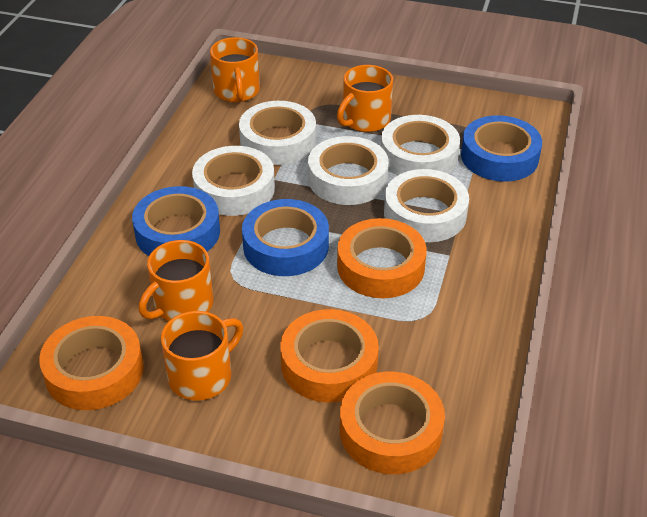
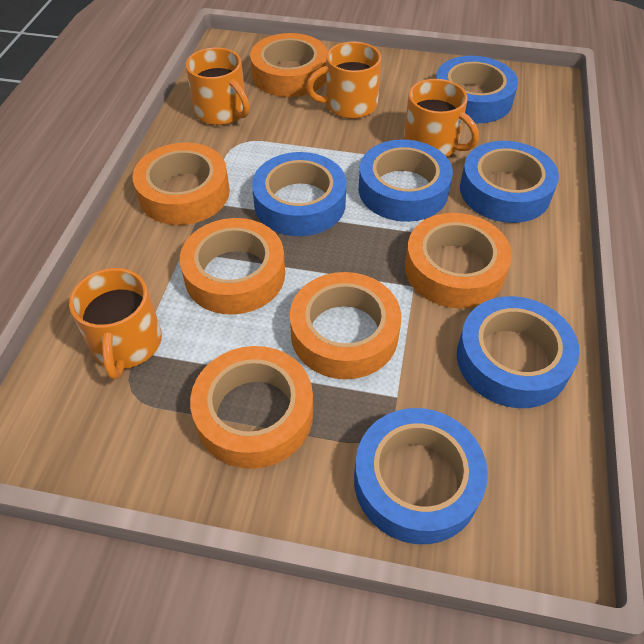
blue tape: 3 -> 6
orange tape: 4 -> 6
white tape: 5 -> 0

